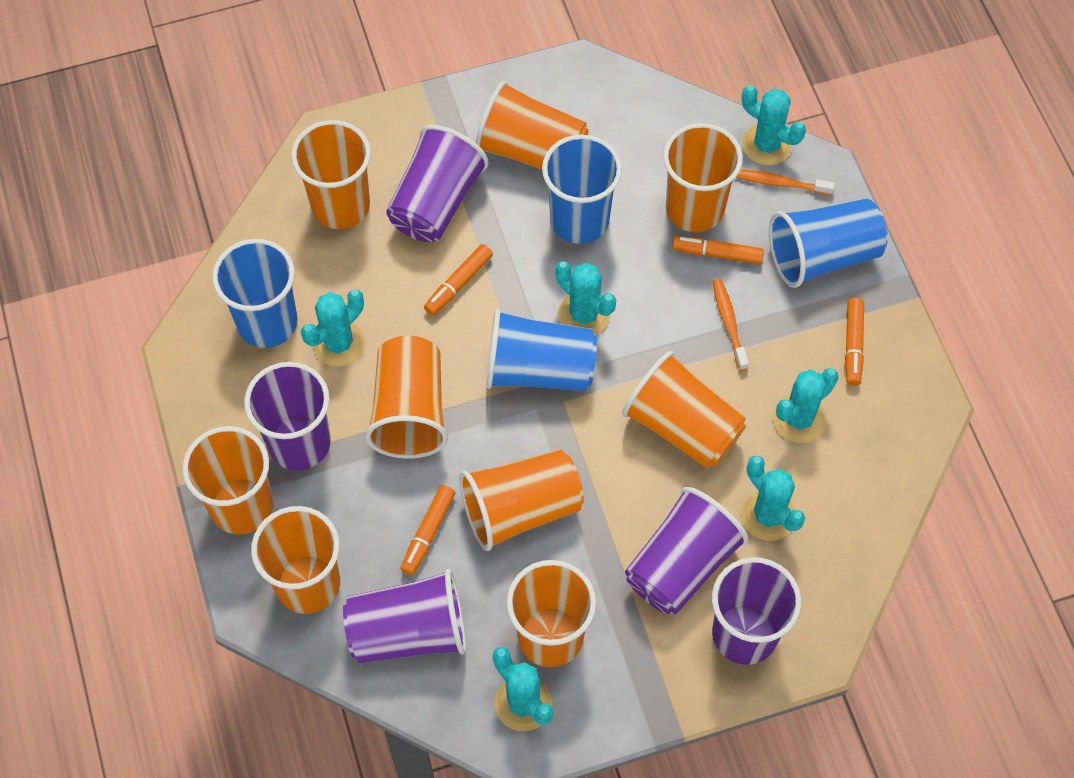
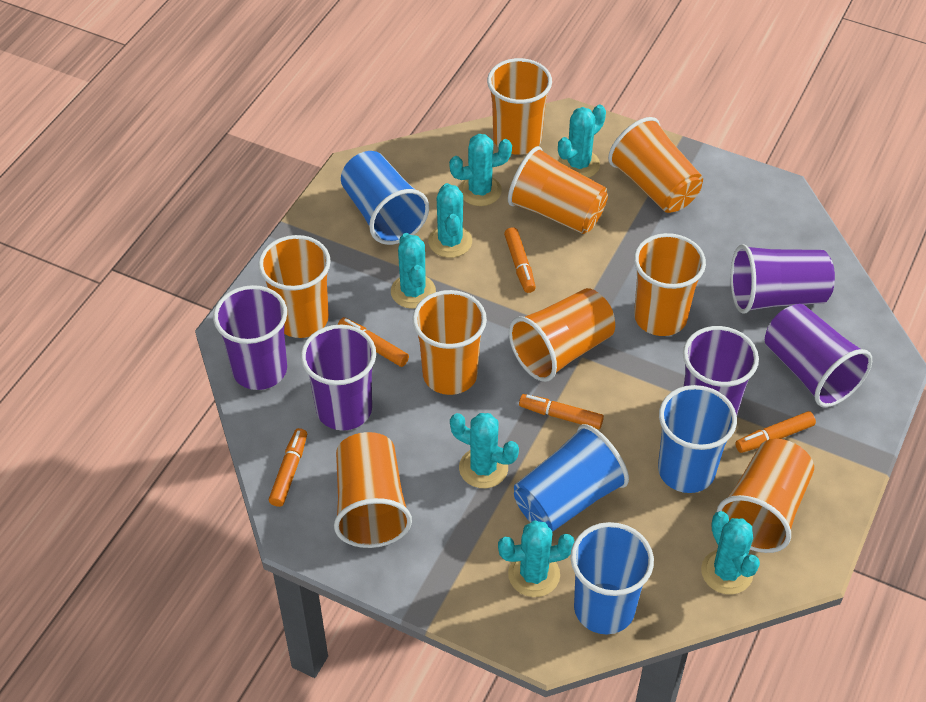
orange marker: 4 -> 5
orange toothbrush: 2 -> 0
turquoise cactus: 6 -> 7

